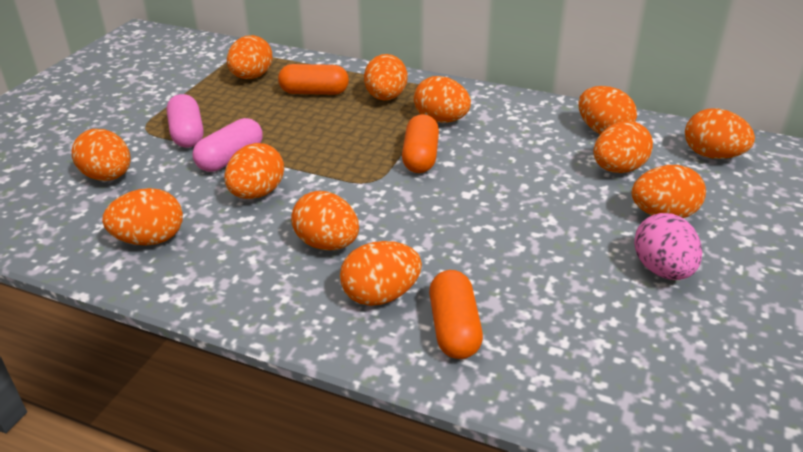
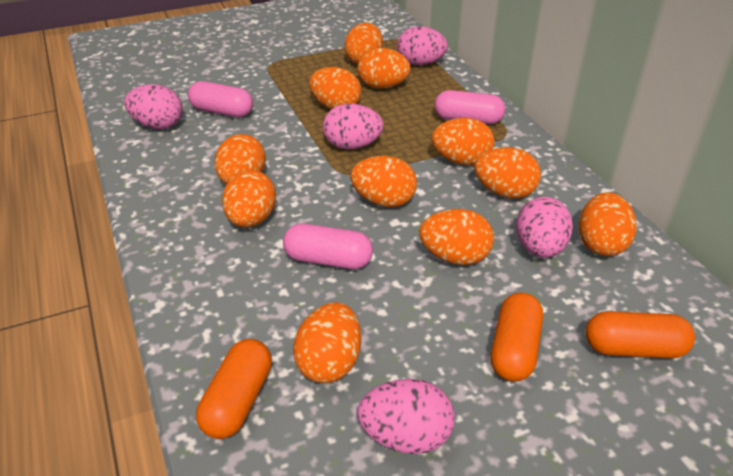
orange egg: 12 -> 11
pink capsule: 2 -> 3
pink egg: 1 -> 5

